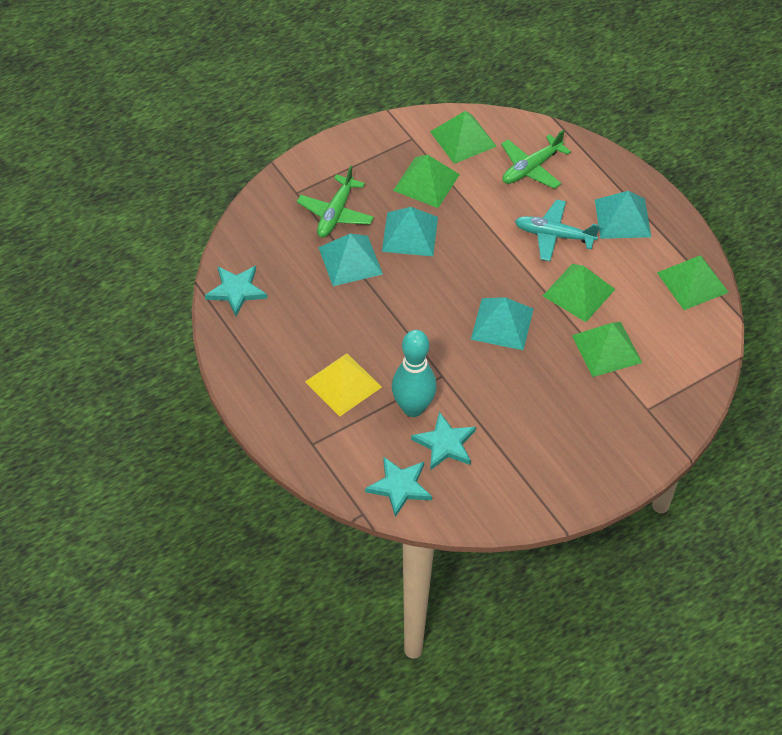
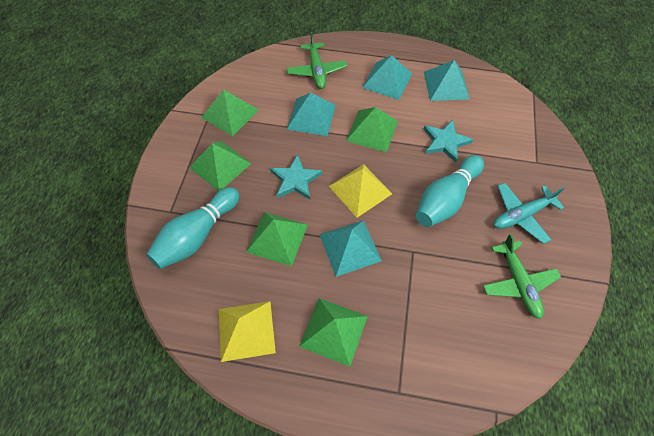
turquoise bowling pin: 1 -> 2
turquoise star: 3 -> 2
yellow pyramid: 1 -> 2

